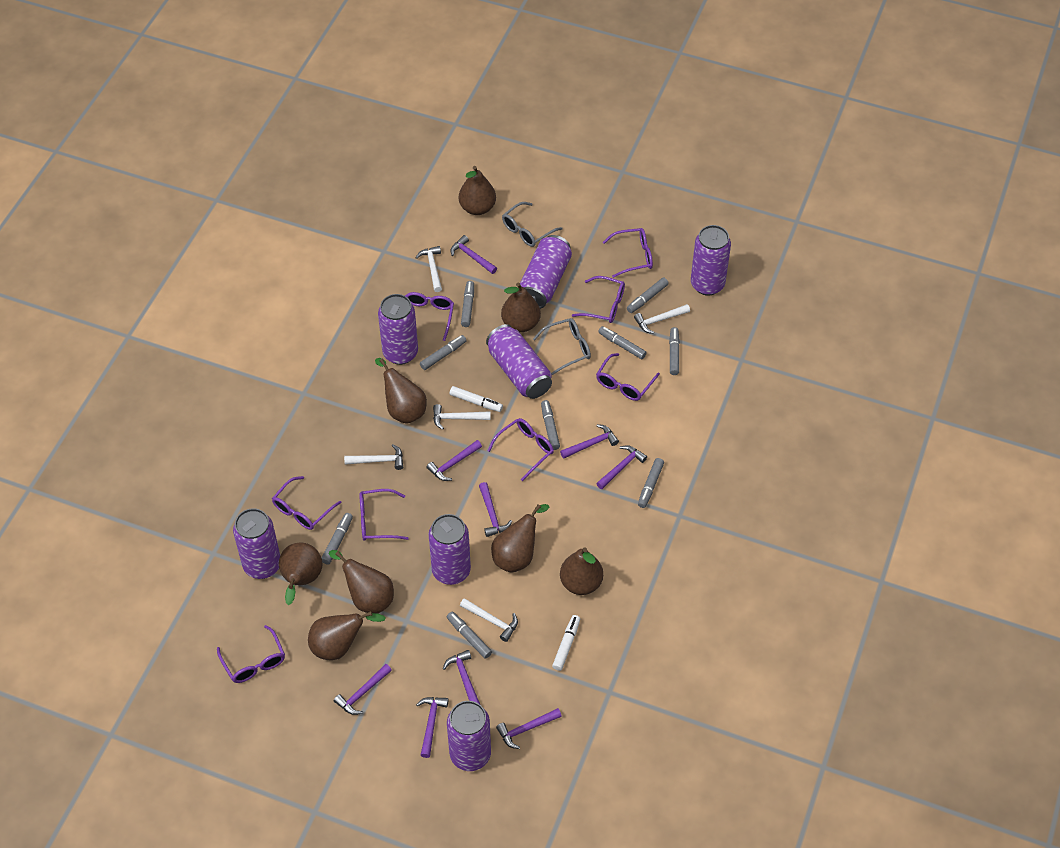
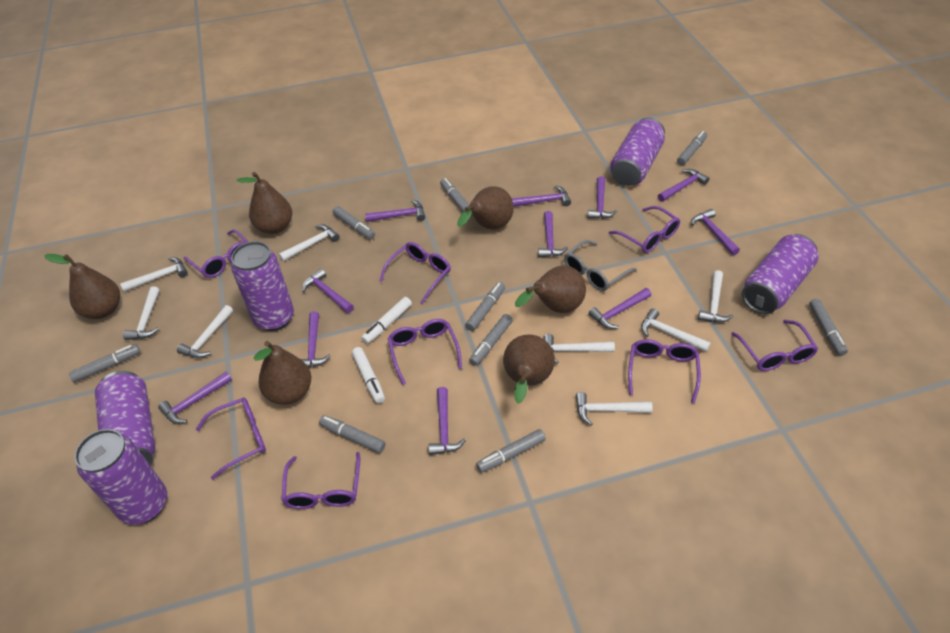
brown pear: 8 -> 6
grey glasses: 2 -> 1
purple can: 7 -> 5
purple hammer: 9 -> 11
white hammer: 5 -> 8

